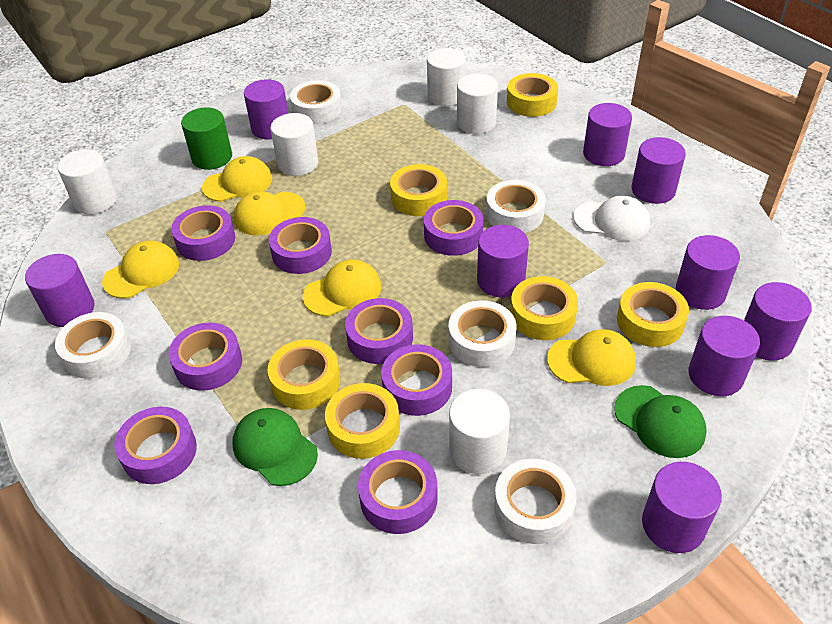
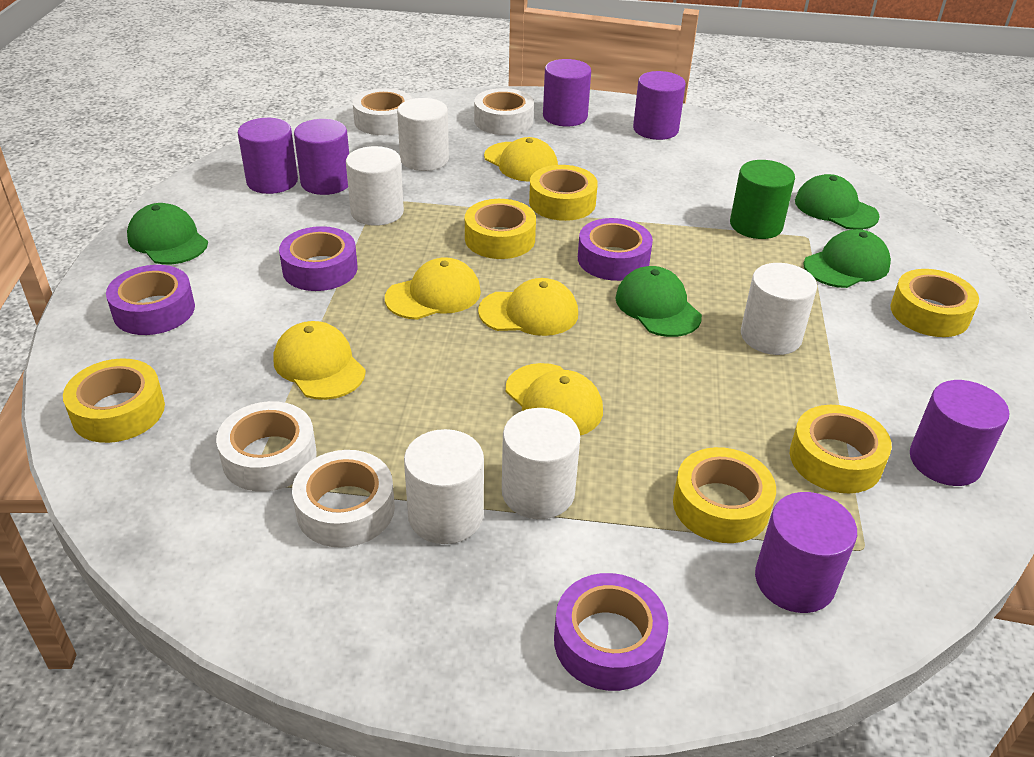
green cap: 2 -> 4
purple cylinder: 9 -> 6
purple tape: 8 -> 4
white cap: 1 -> 0
white tape: 5 -> 4

